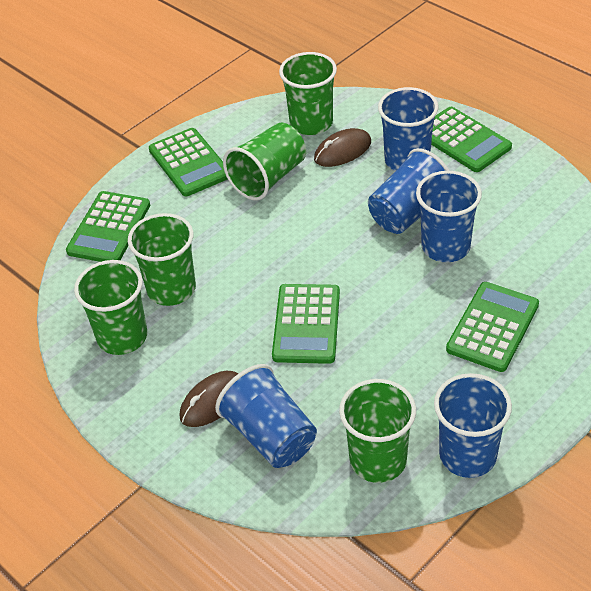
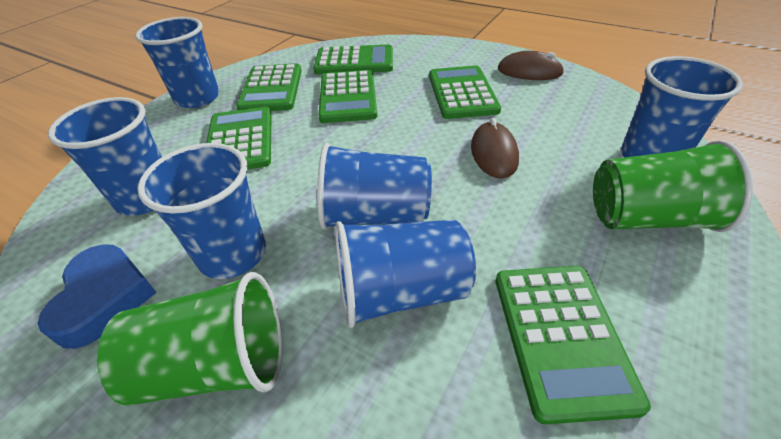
blue cup: 5 -> 6
blue heart: 0 -> 1
green calculator: 5 -> 6
green cup: 5 -> 2

